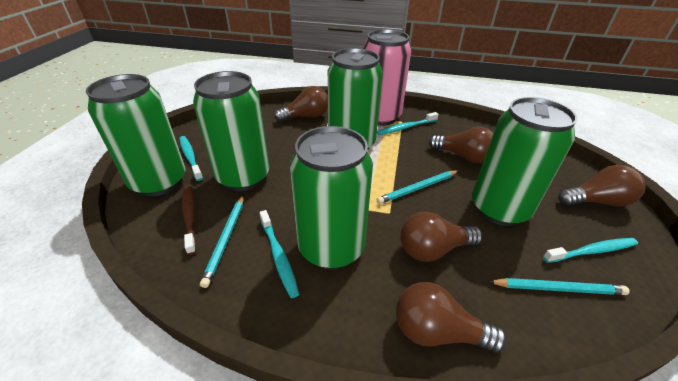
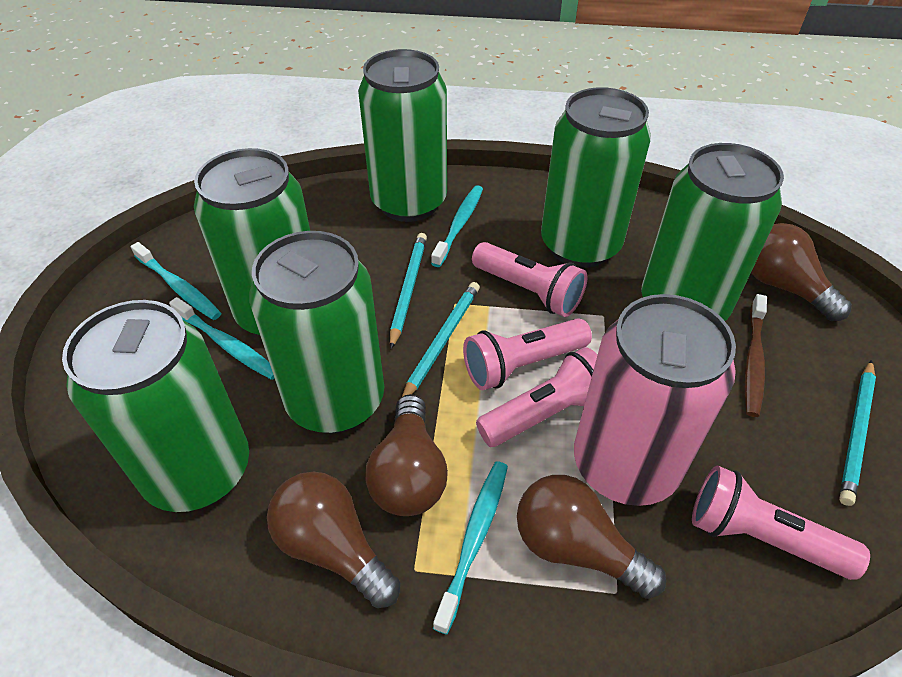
brown light bulb: 5 -> 4
green can: 5 -> 6
pink flashlight: 0 -> 4

